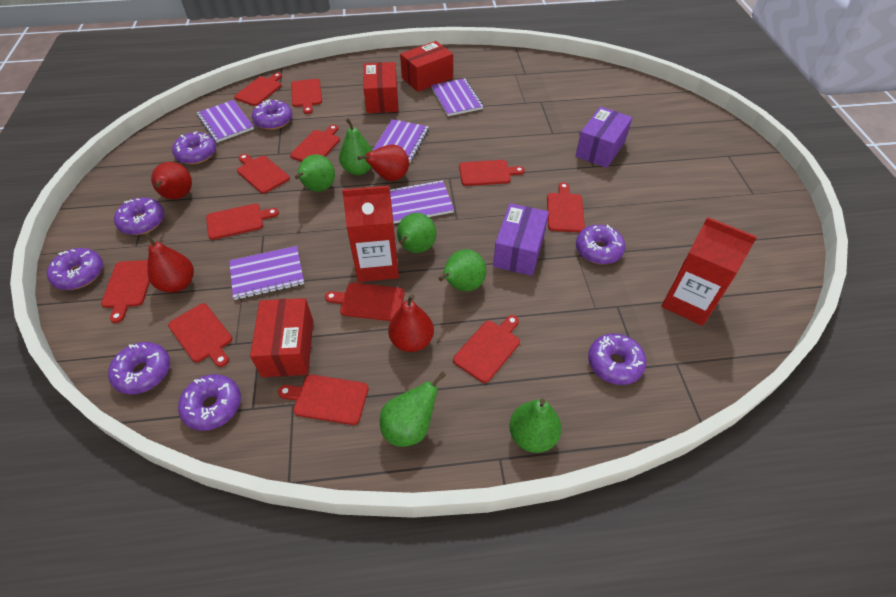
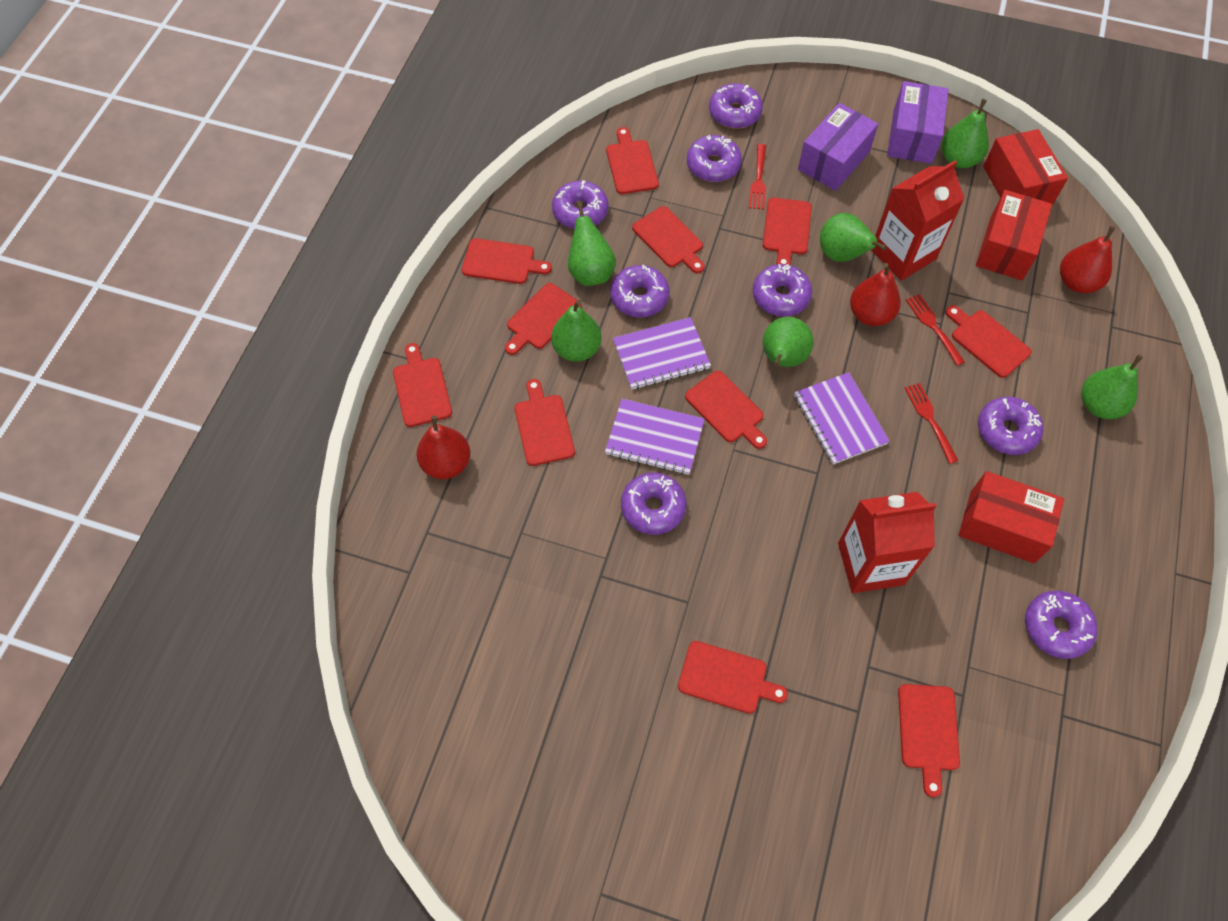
purple notebook: 5 -> 3
red cutting board: 12 -> 11
red fork: 0 -> 3
red pear: 4 -> 3

